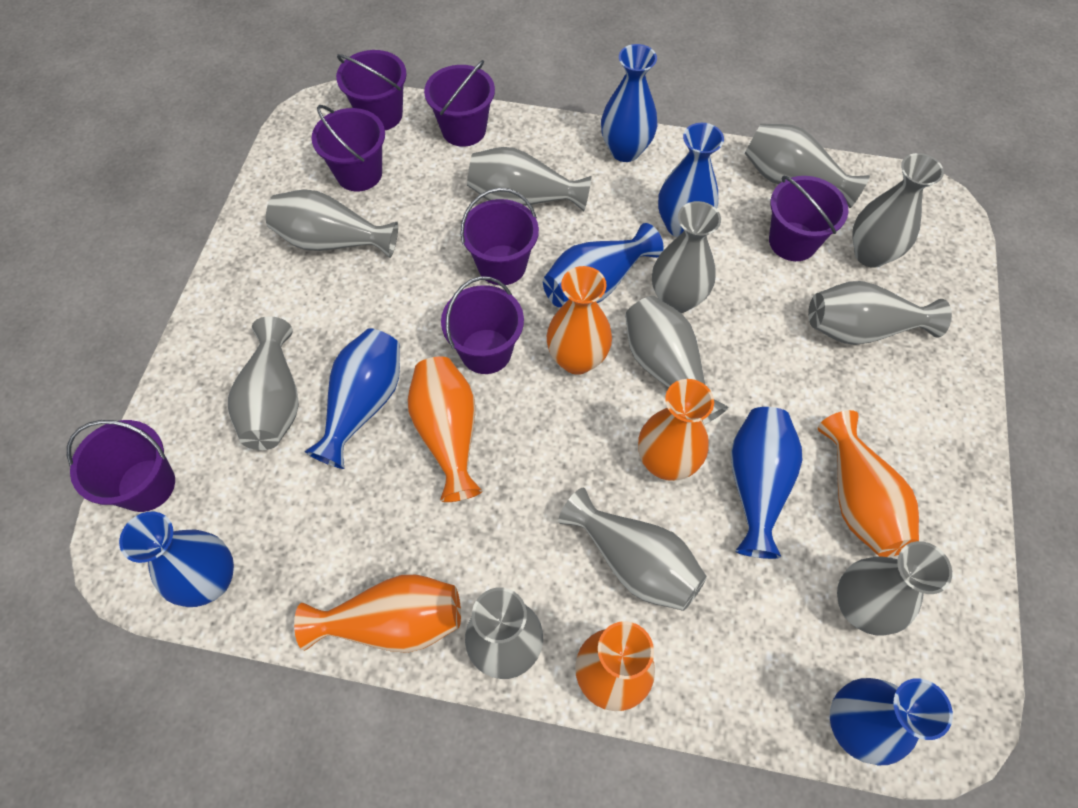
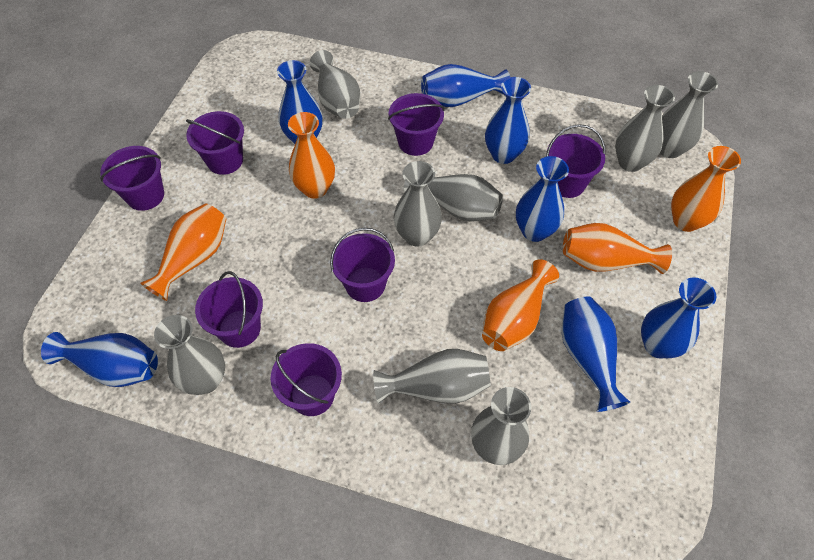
grey vase: 11 -> 8
orange vase: 6 -> 5

